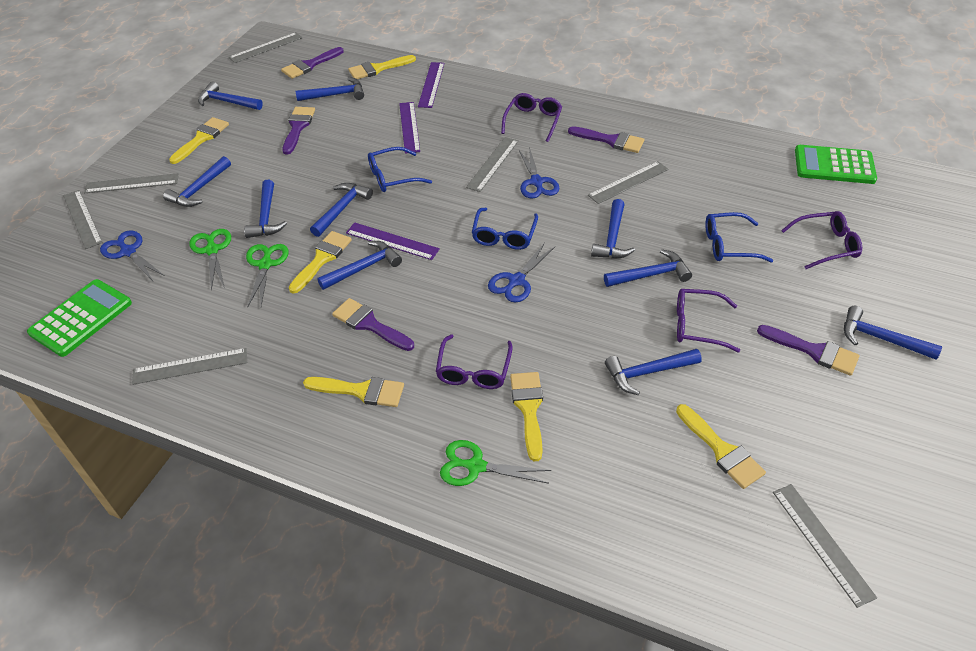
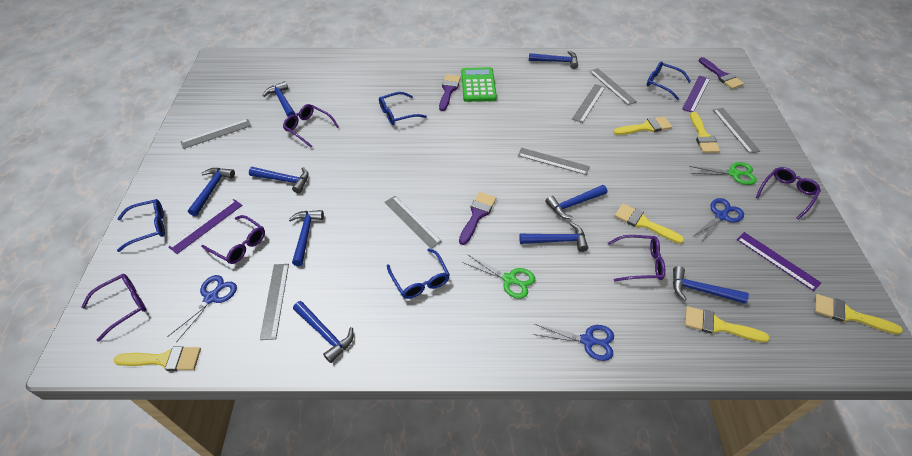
blue glasses: 3 -> 4
blue hammer: 10 -> 9
green calculator: 2 -> 1
green scissors: 3 -> 2
purple brush: 5 -> 3
purple glasses: 4 -> 5

